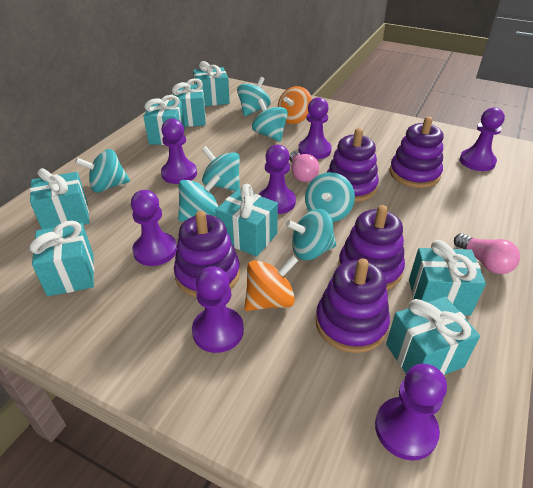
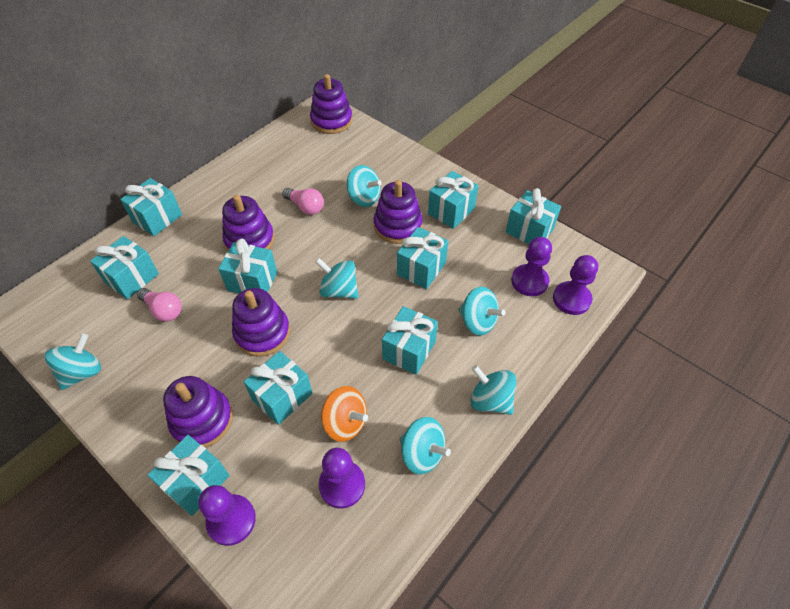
orange spinning top: 2 -> 1
purple pawn: 7 -> 4
turquoise gift: 8 -> 9
turquoise spinning top: 7 -> 6

